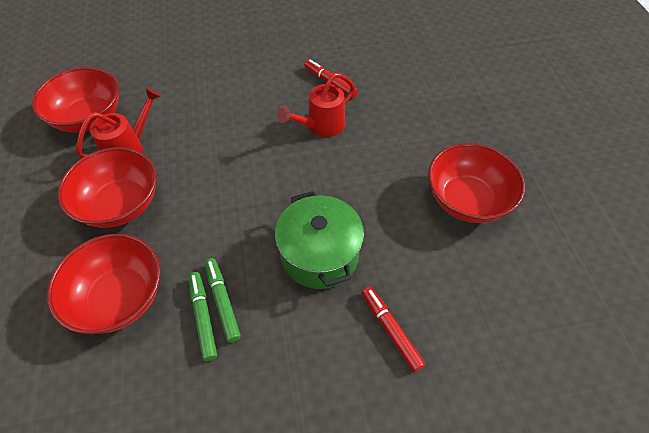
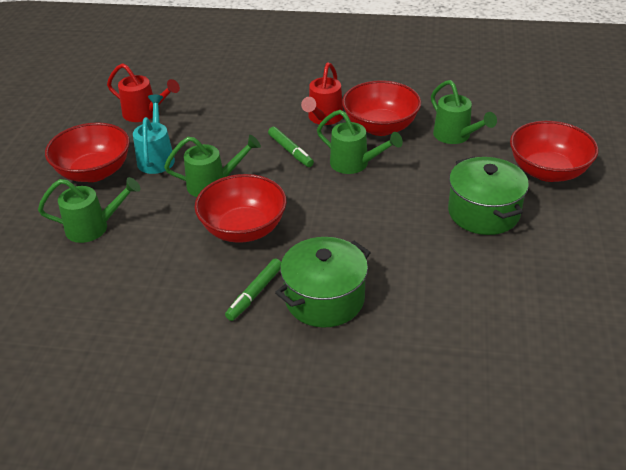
green pot: 1 -> 2
green watering can: 0 -> 4
red marker: 2 -> 0
turquoise watering can: 0 -> 1

